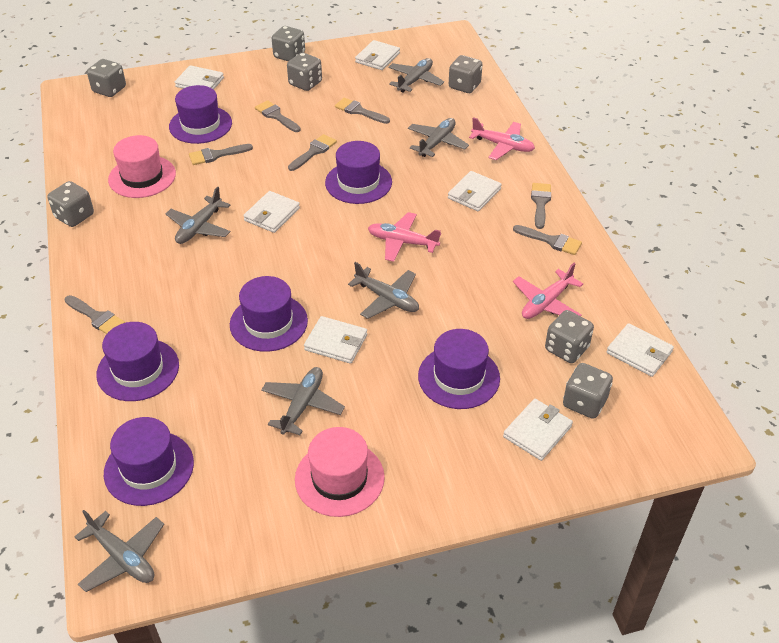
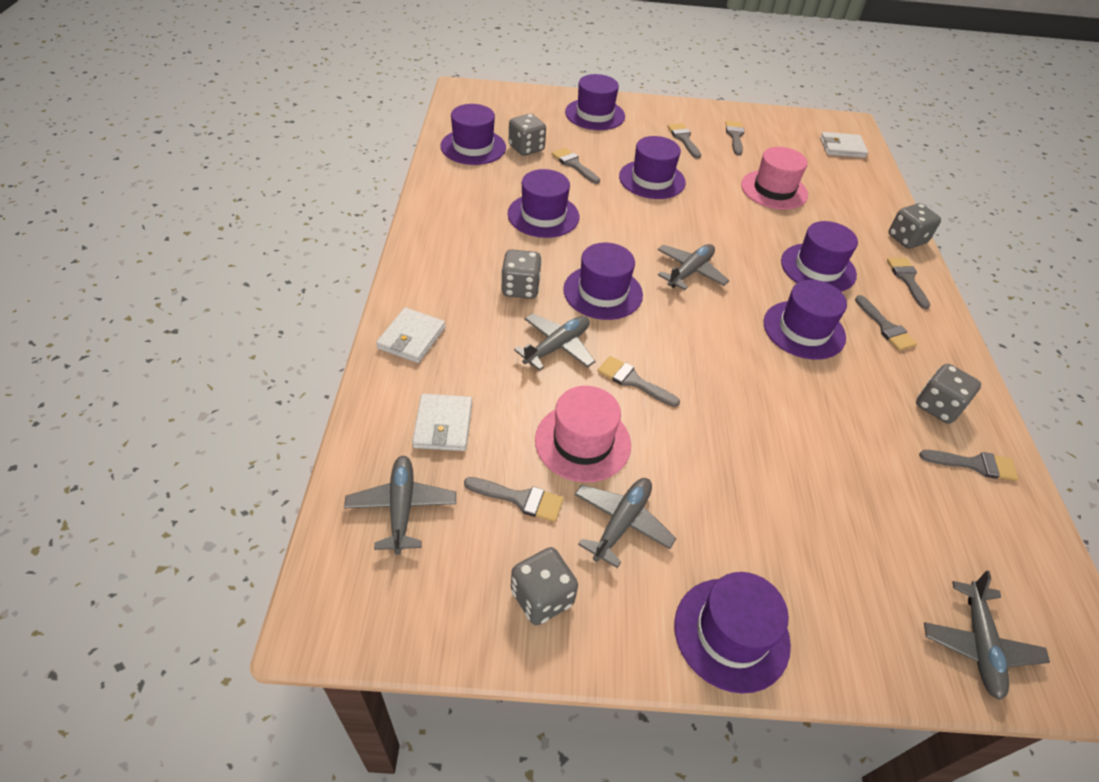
grey brush: 7 -> 8
grey dice: 7 -> 5
grey plane: 6 -> 5
pink plane: 3 -> 0
purple hat: 6 -> 8
white wallet: 7 -> 3

